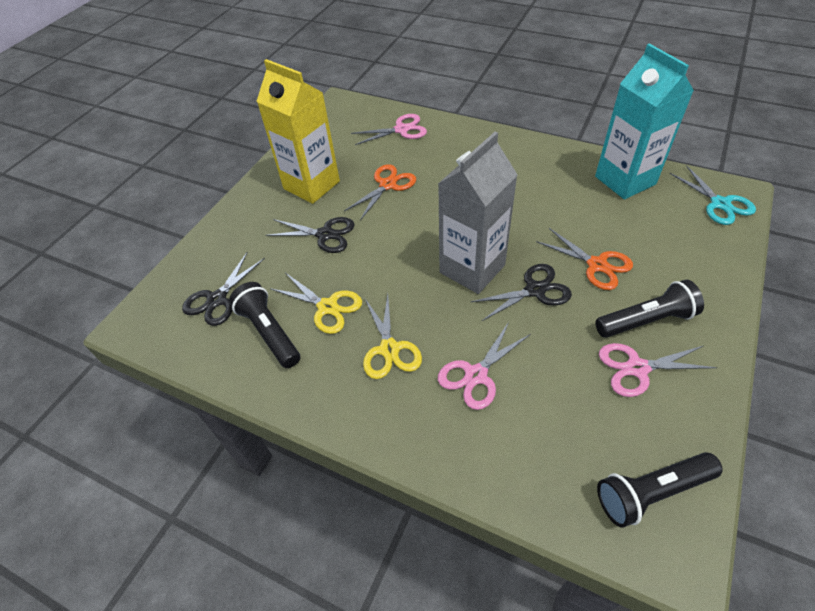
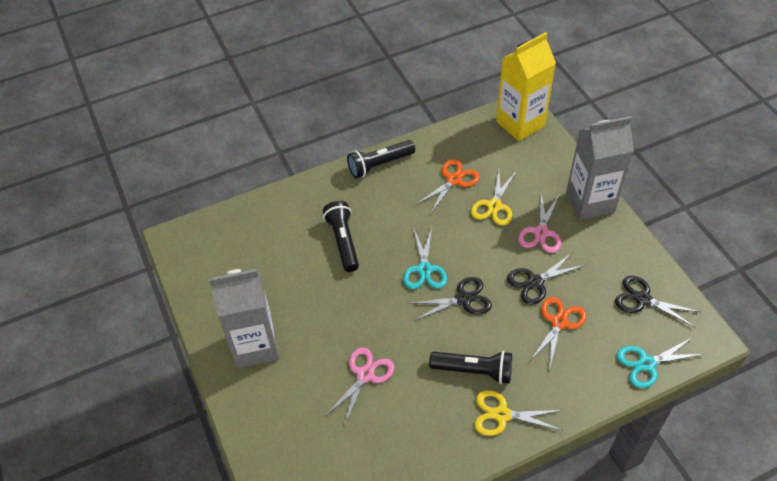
grey carton: 1 -> 2
pink scissors: 3 -> 2
turquoise carton: 1 -> 0
turquoise scissors: 1 -> 2

